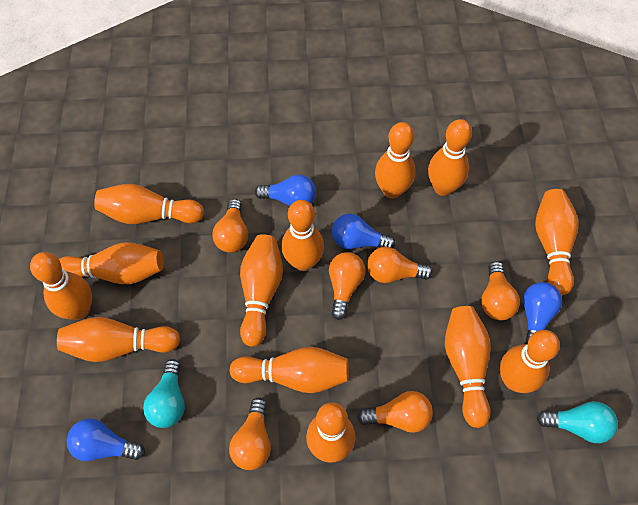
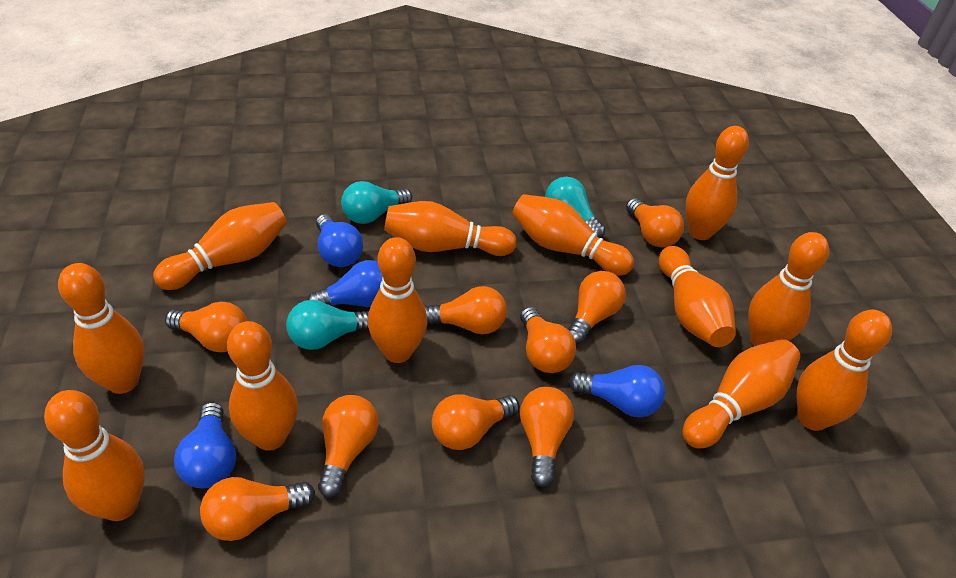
orange bowling pin: 13 -> 12
orange light bulb: 6 -> 9
turquoise light bulb: 2 -> 3

